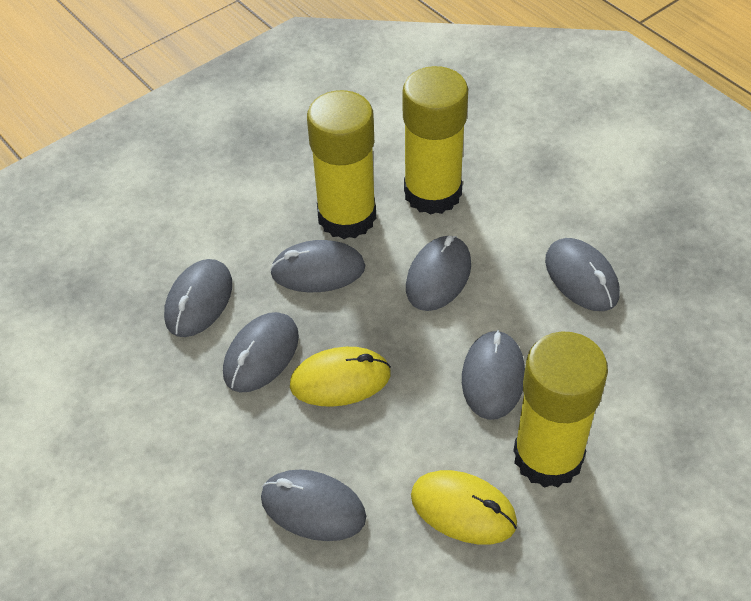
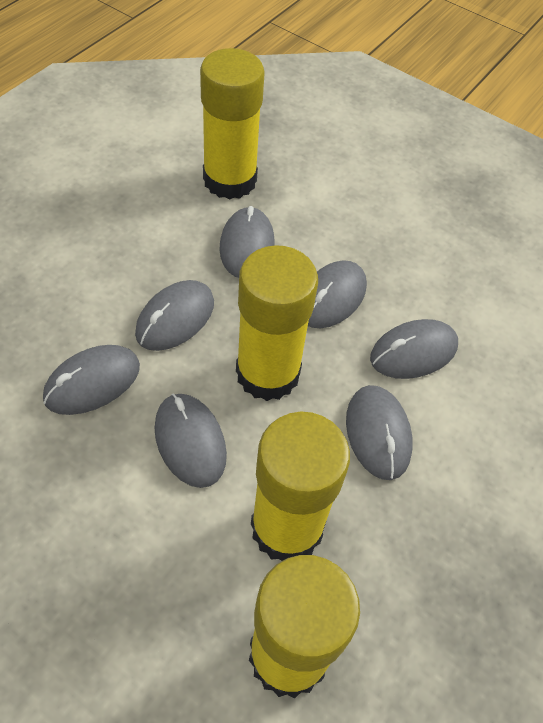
yellow glue stick: 3 -> 4
yellow mouse: 2 -> 0

